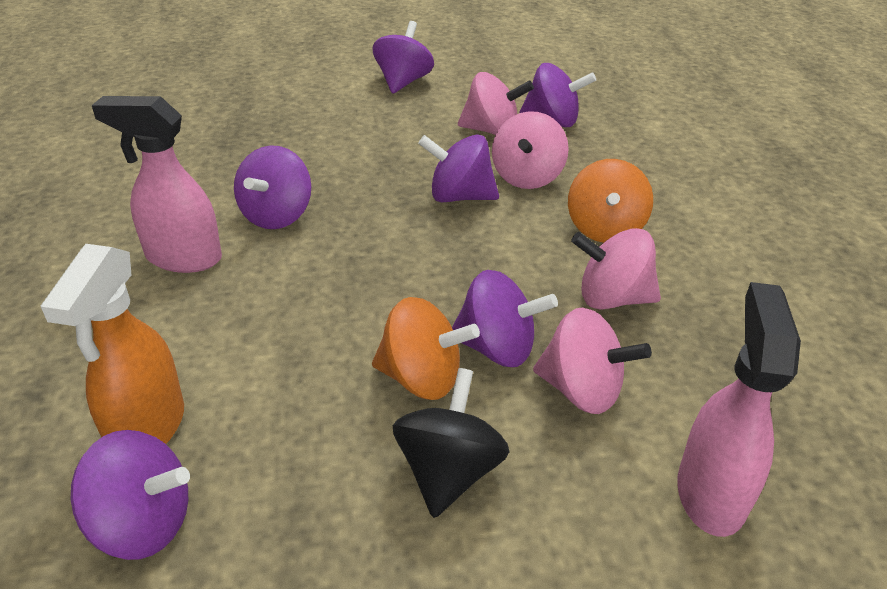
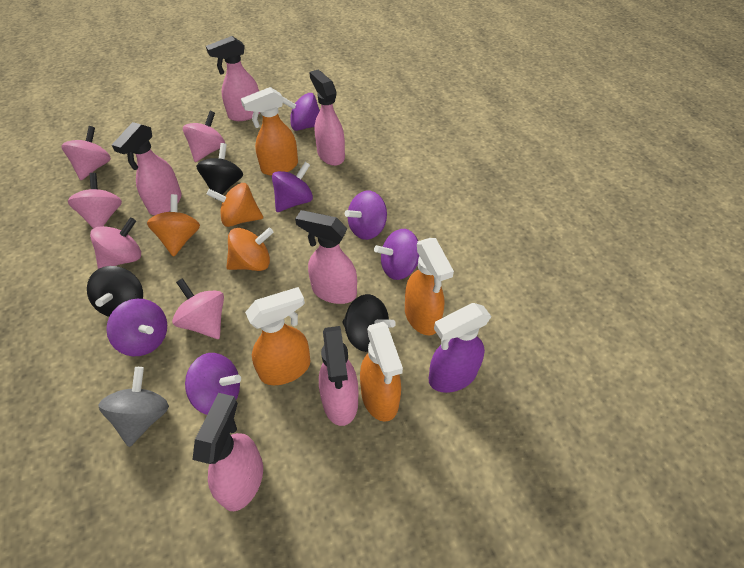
black spinning top: 1 -> 3
grey spinning top: 0 -> 1
orange spinning top: 2 -> 3
orange spray bottle: 1 -> 4
pink spinning top: 4 -> 5
pink spray bottle: 2 -> 6
purple spray bottle: 0 -> 1

